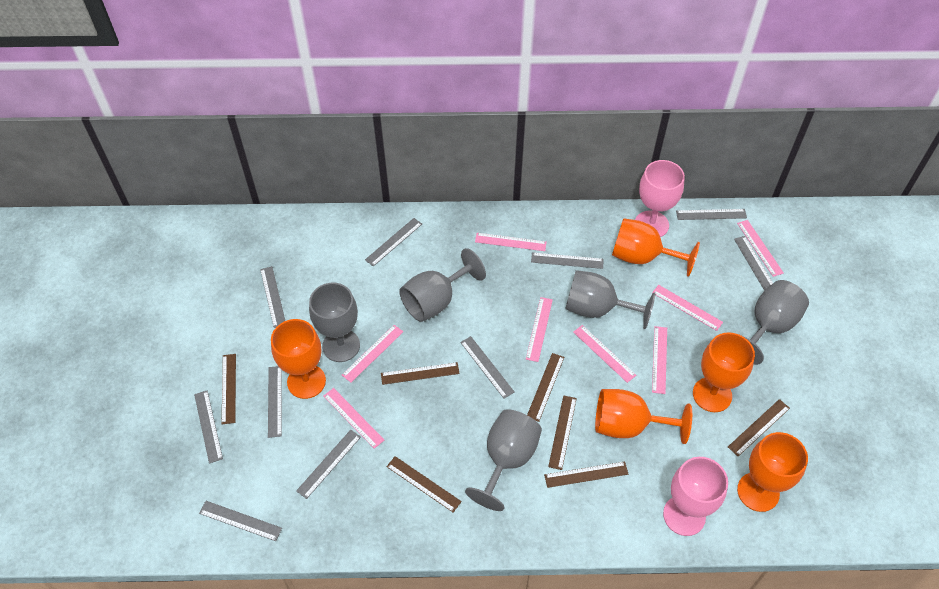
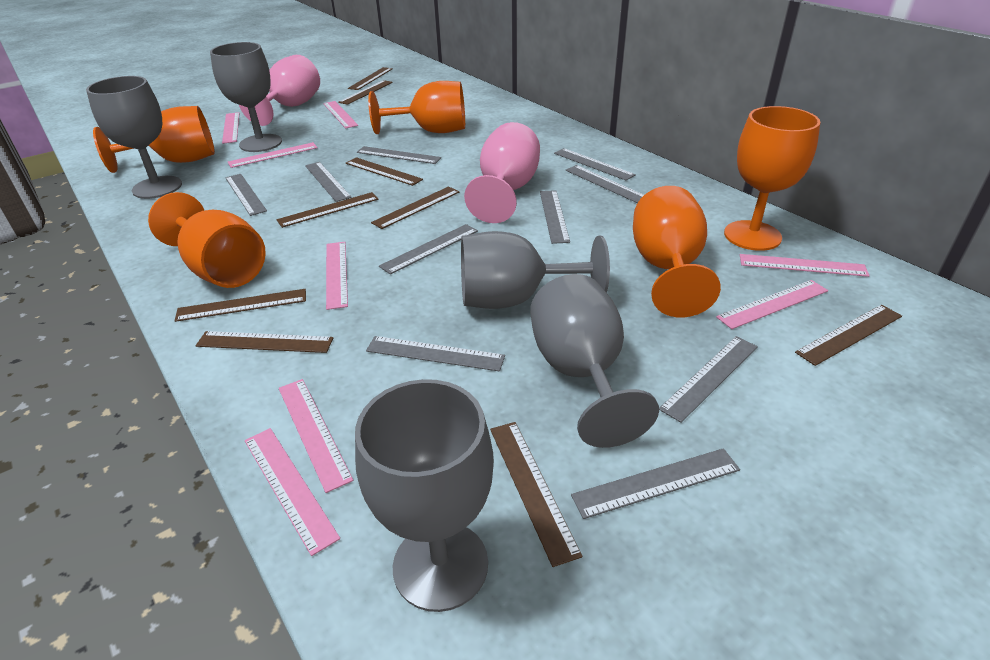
brown ruler: 7 -> 9

